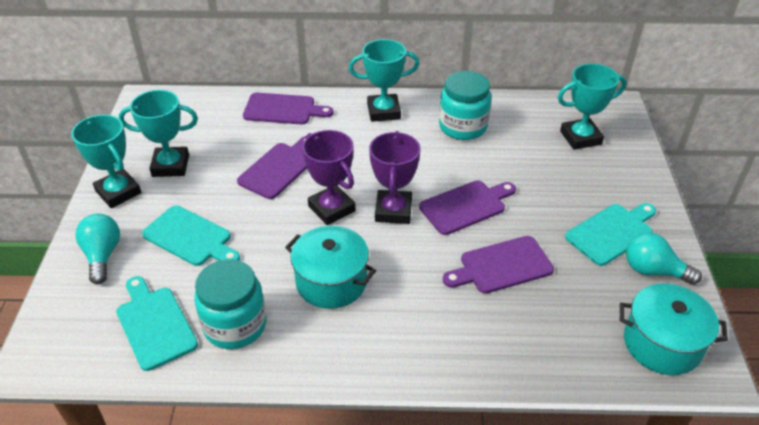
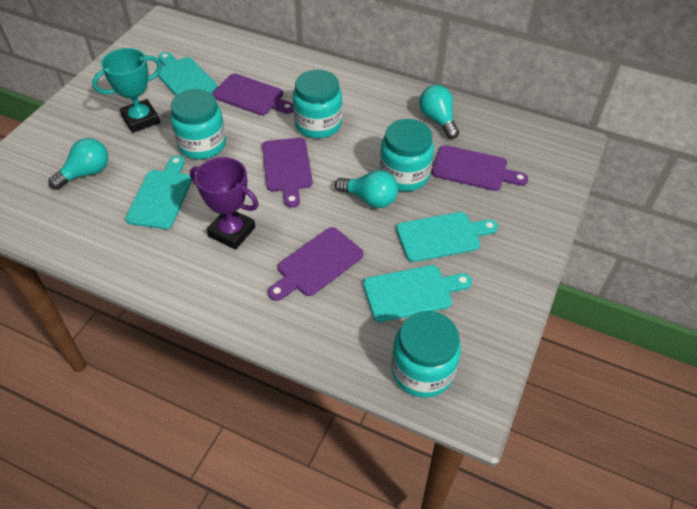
purple trophy: 2 -> 1
turquoise cutting board: 3 -> 4
turquoise jar: 2 -> 4
turquoise light bulb: 2 -> 3
turquoise pot: 2 -> 0
turquoise trophy: 4 -> 1

